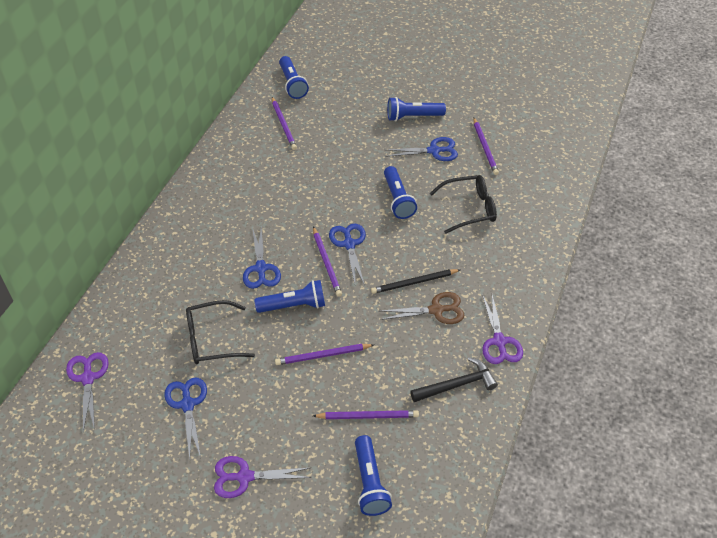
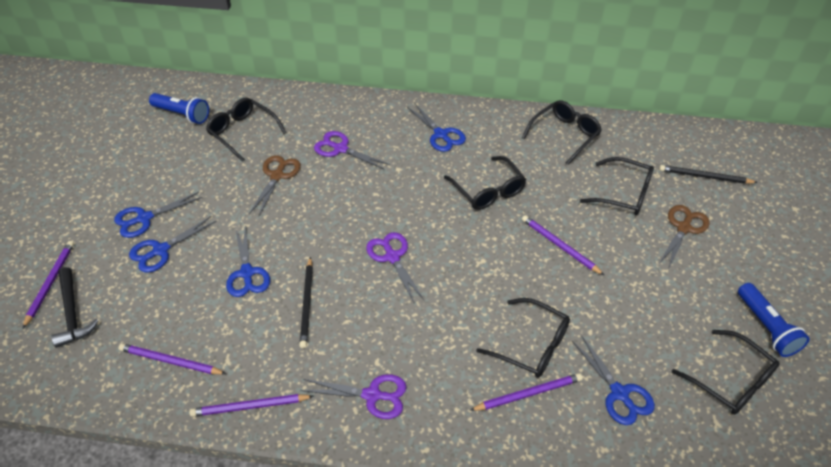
black glasses: 2 -> 6
black pencil: 1 -> 2
blue flashlight: 5 -> 2
blue scissors: 4 -> 5
brown scissors: 1 -> 2

